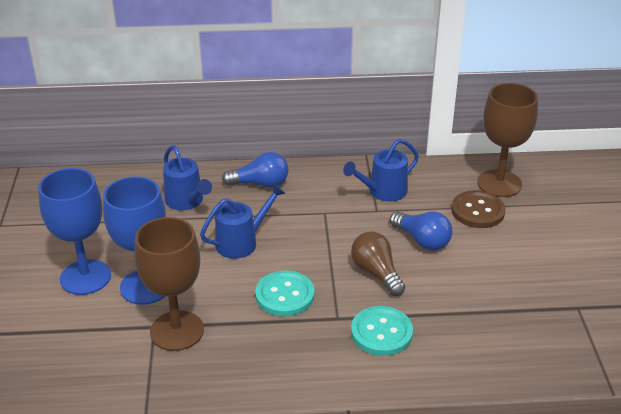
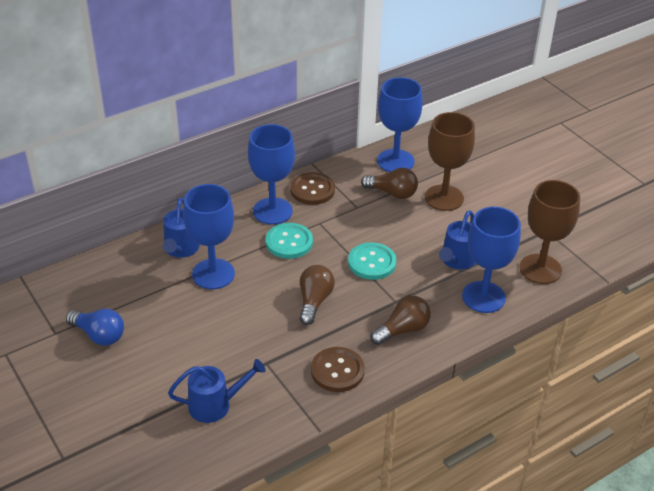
blue goblet: 2 -> 4
blue light bulb: 2 -> 1
brown button: 1 -> 2
brown light bulb: 1 -> 3

